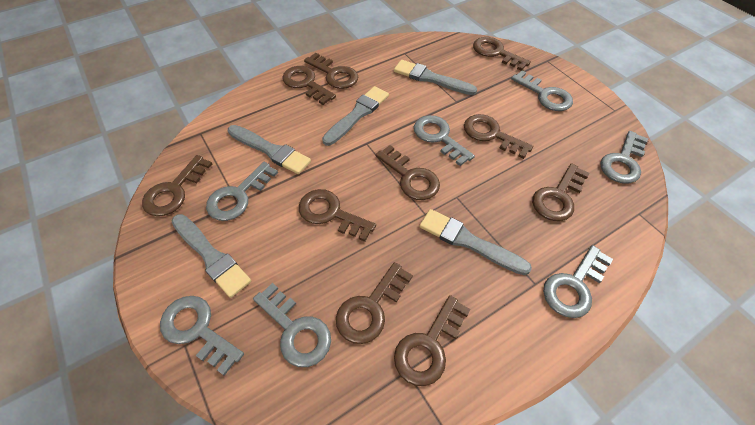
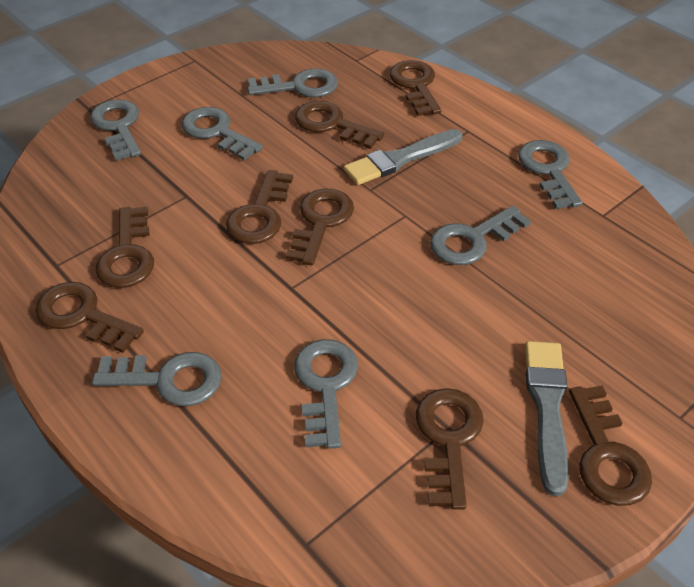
brown key: 10 -> 8
grey brush: 5 -> 2

